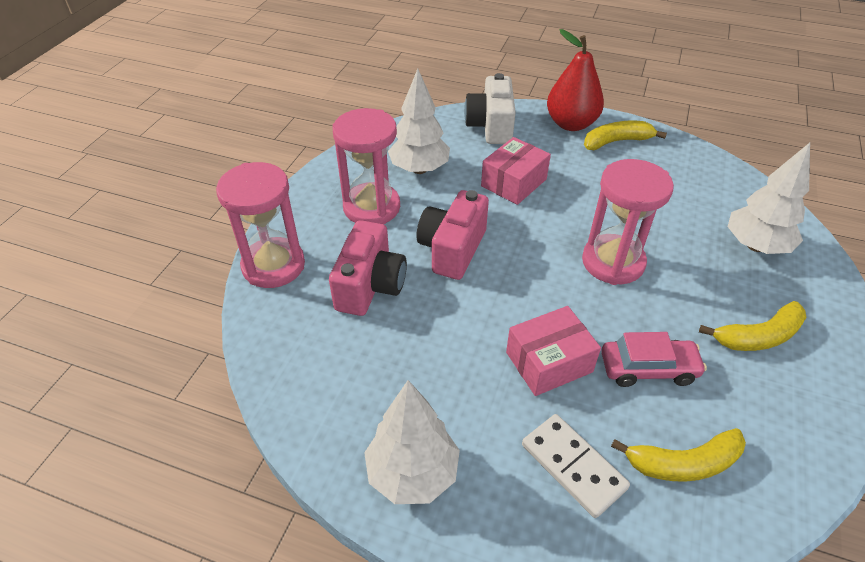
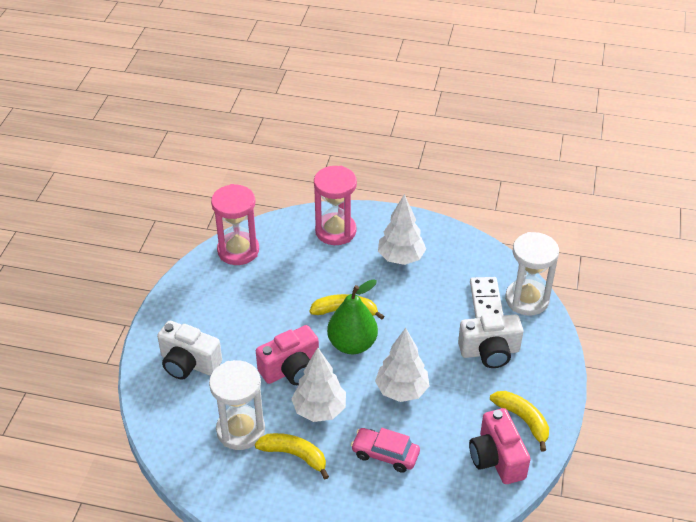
green pear: 0 -> 1
pink box: 2 -> 0
pink hourglass: 3 -> 2
red pear: 1 -> 0
white camera: 1 -> 2
white hourglass: 0 -> 2

